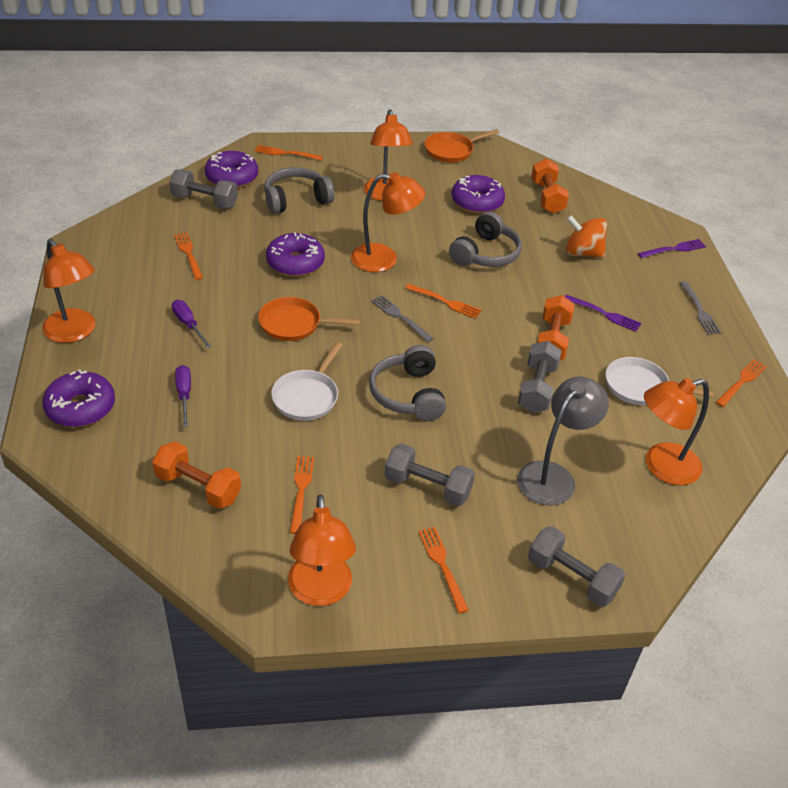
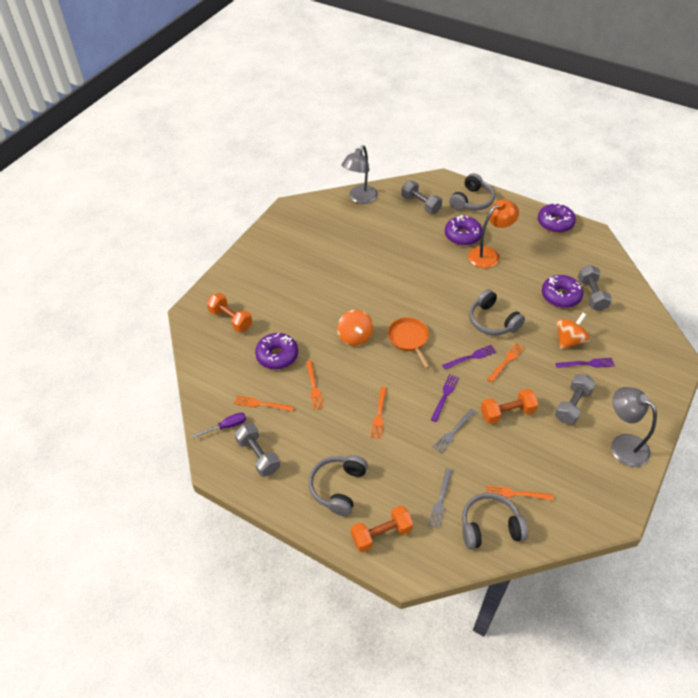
grey headphones: 3 -> 4
grey lamp: 1 -> 2
orange fork: 6 -> 5
orange lamp: 5 -> 1
orange pan: 2 -> 1
orange spinning top: 1 -> 2
purple fork: 2 -> 3
purple screwdriver: 2 -> 1
white pan: 2 -> 0

